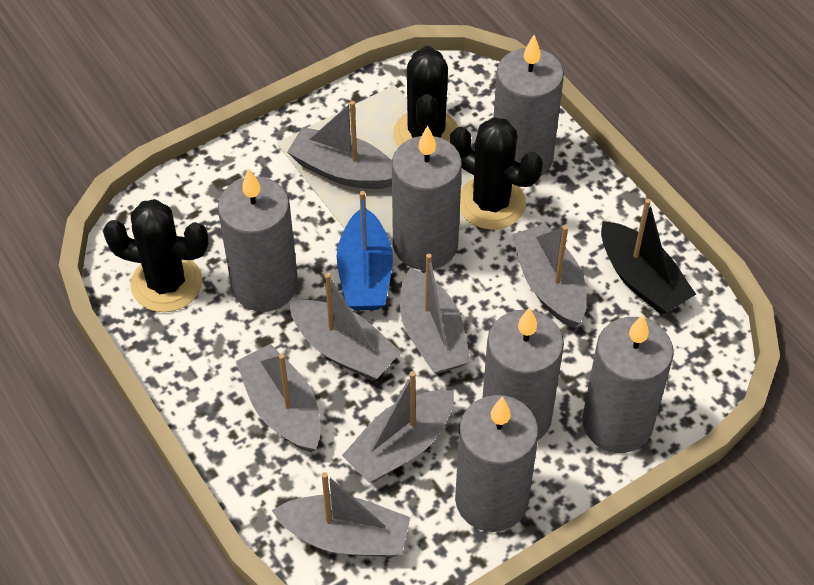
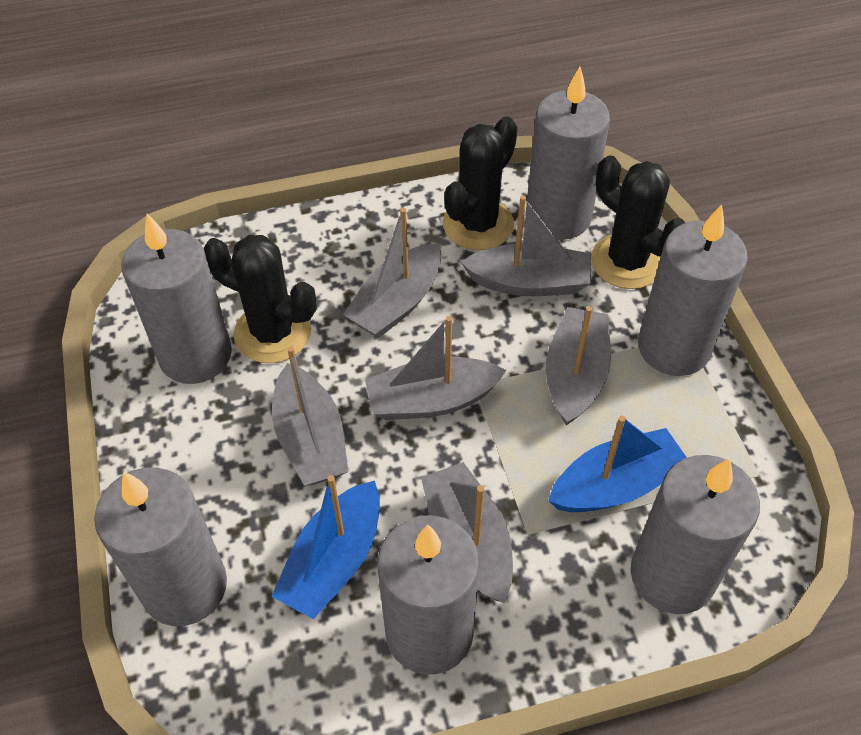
black boat: 1 -> 0
blue boat: 1 -> 2
grey boat: 7 -> 6

